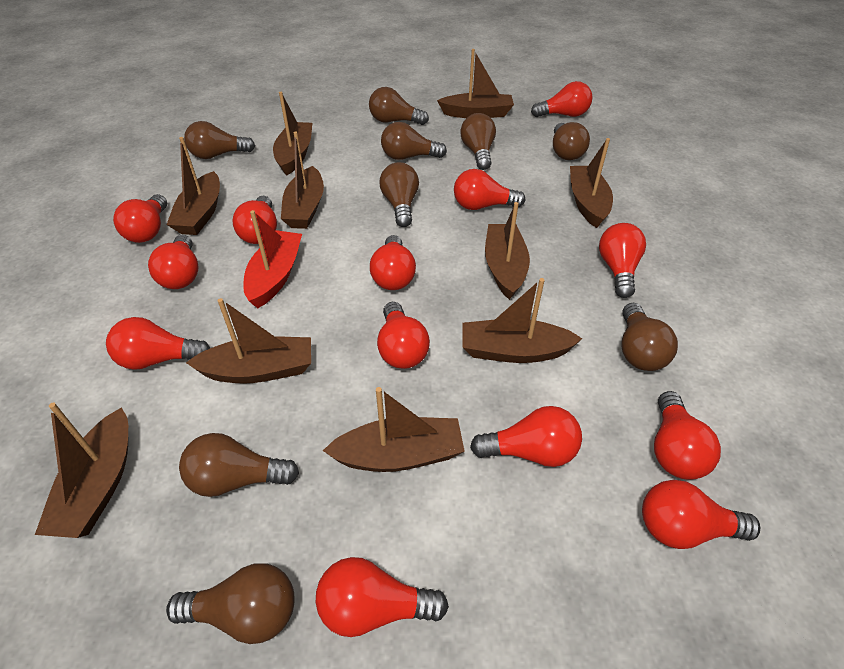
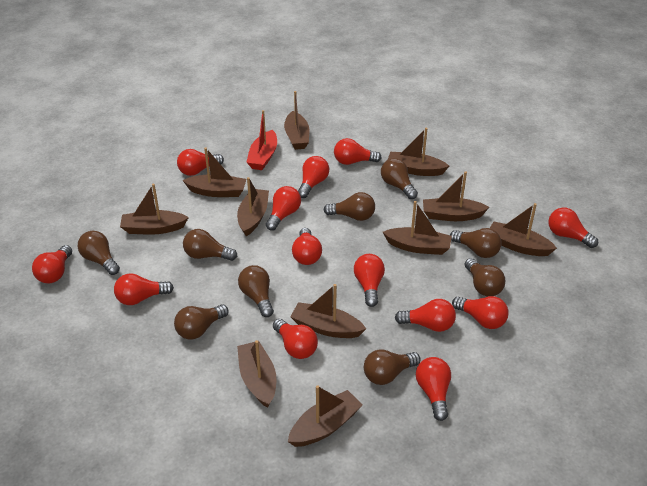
brown boat: 10 -> 11

